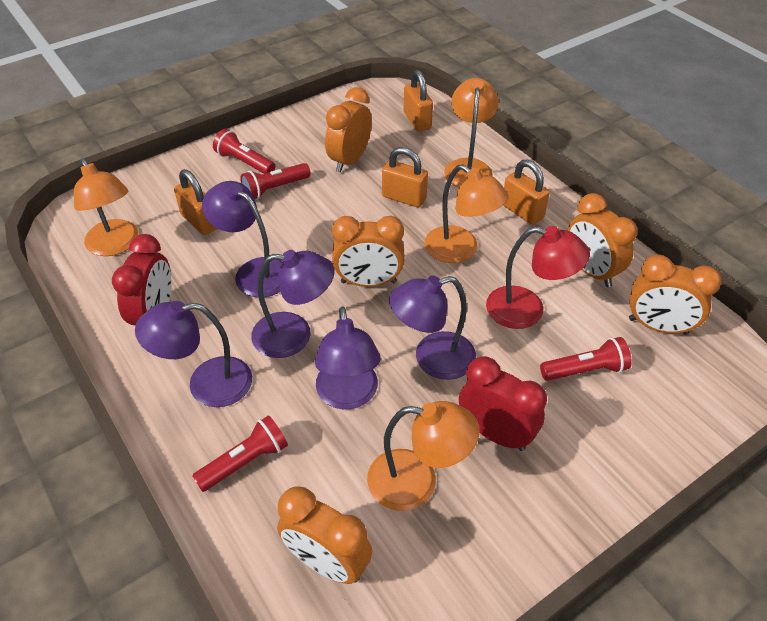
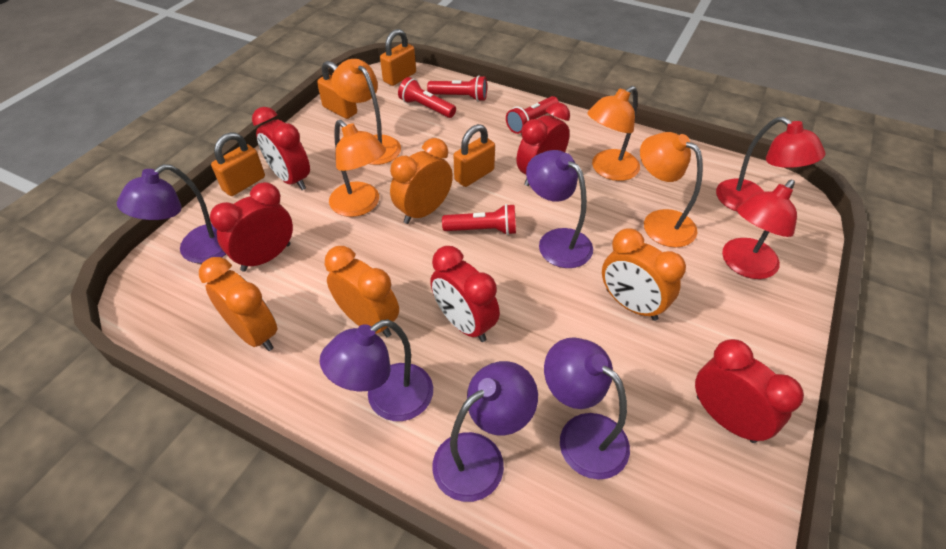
orange clock: 5 -> 4
red clock: 2 -> 5
red lamp: 1 -> 2

